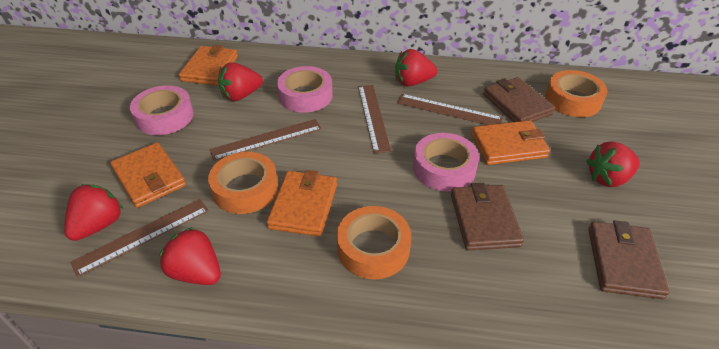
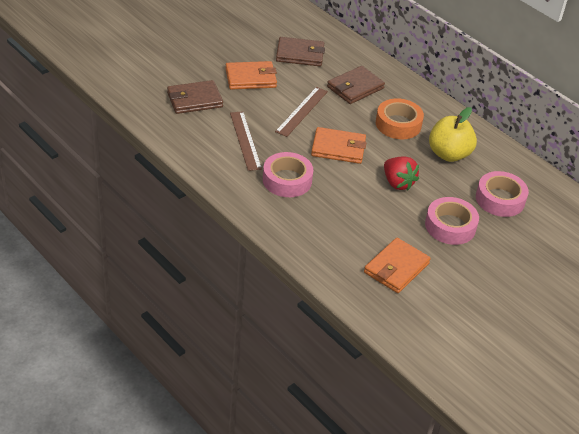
brown ruler: 4 -> 2
orange tape: 3 -> 1
orange wallet: 4 -> 3
red strawberry: 5 -> 1
yellow apple: 0 -> 1

